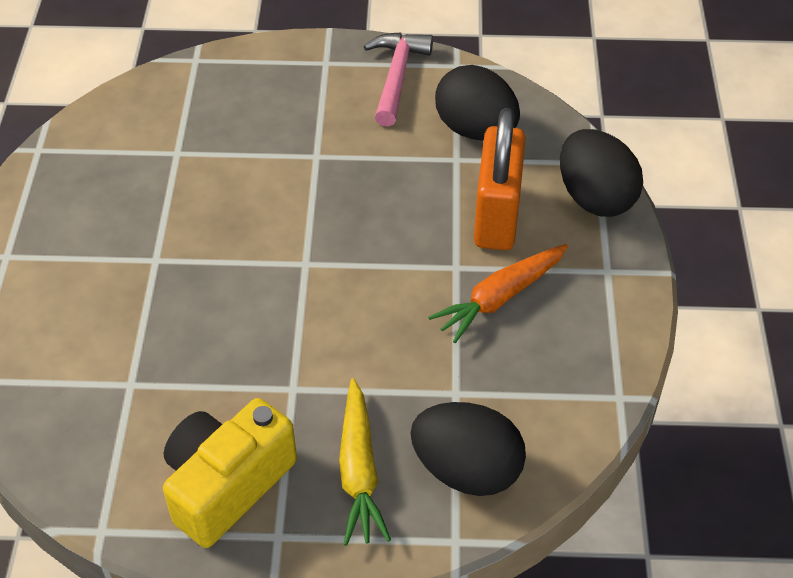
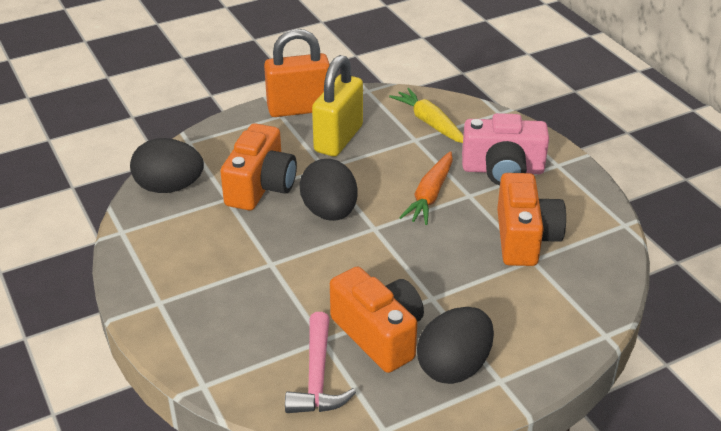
orange camera: 0 -> 3
pink camera: 0 -> 1
yellow camera: 1 -> 0
yellow padlock: 0 -> 1

